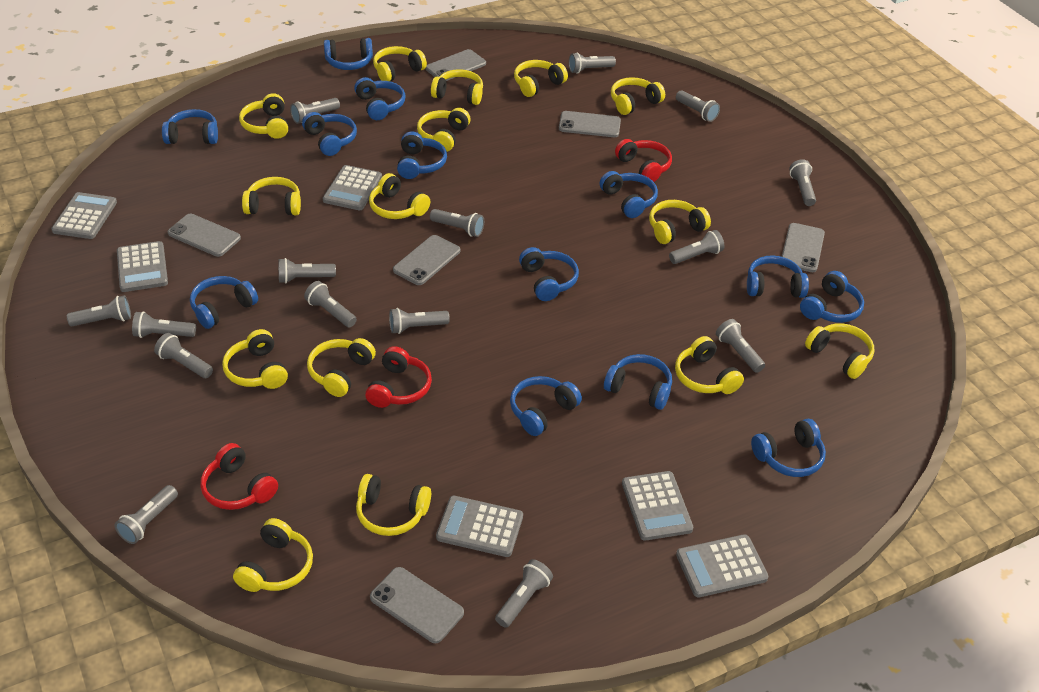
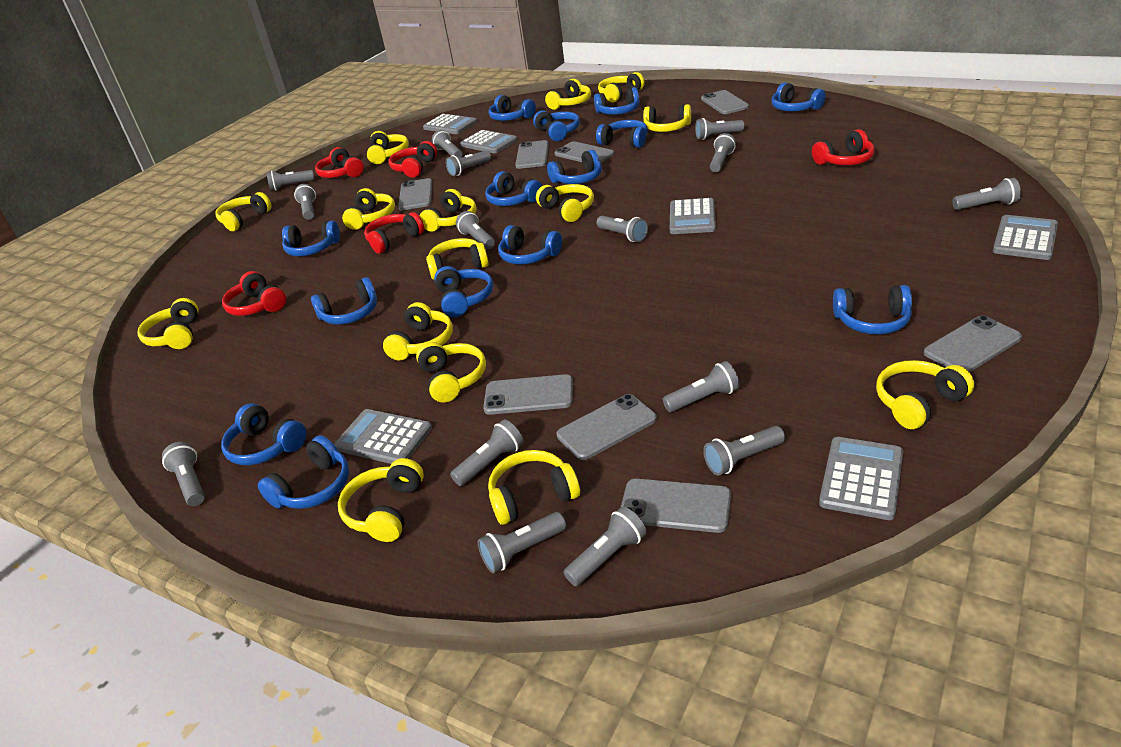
blue headphones: 13 -> 14
grey phone: 6 -> 8
red headphones: 3 -> 5

